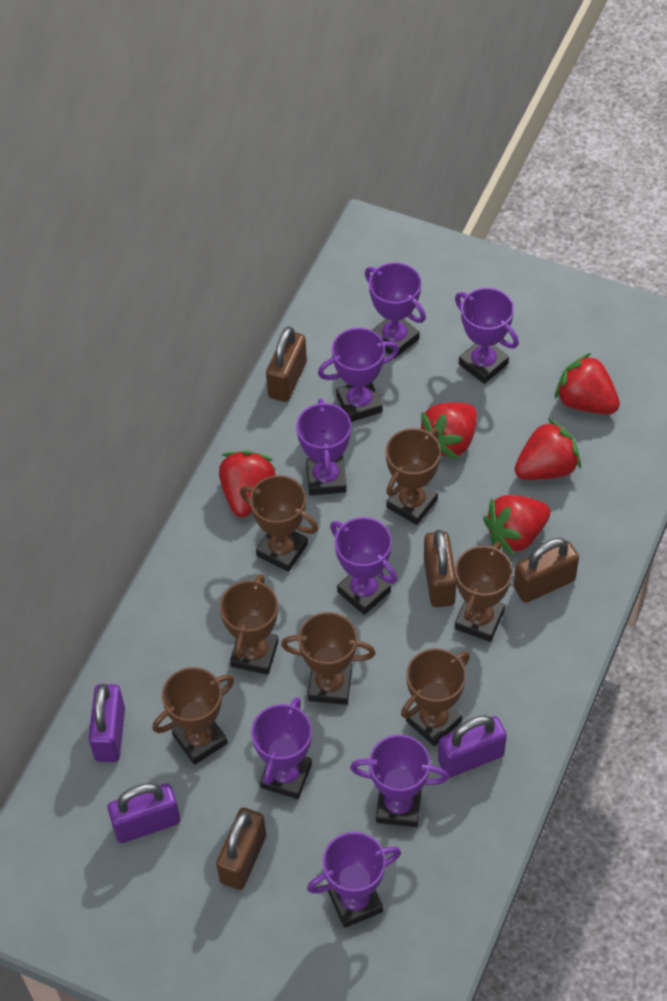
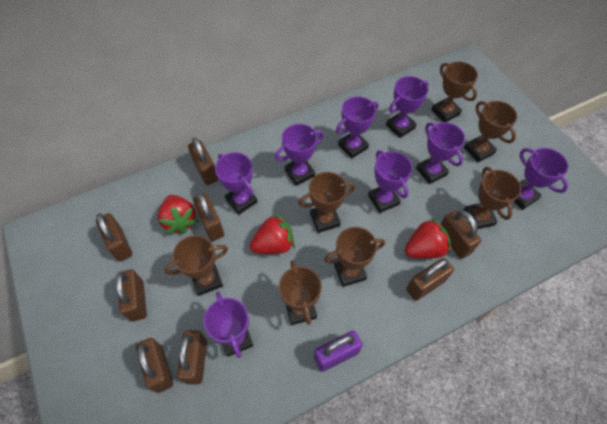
brown padlock: 4 -> 8
purple padlock: 3 -> 1
red strawberry: 5 -> 3

